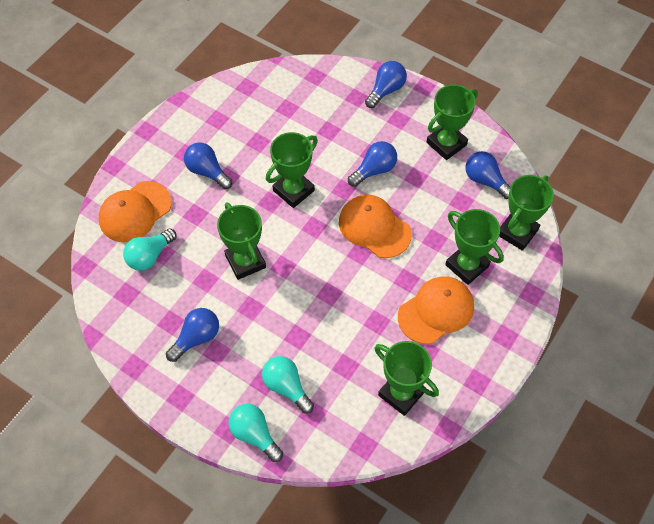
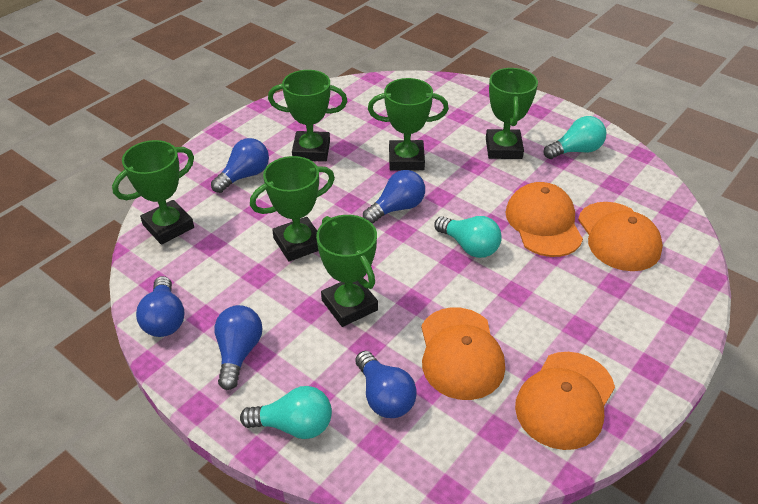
orange cap: 3 -> 4

